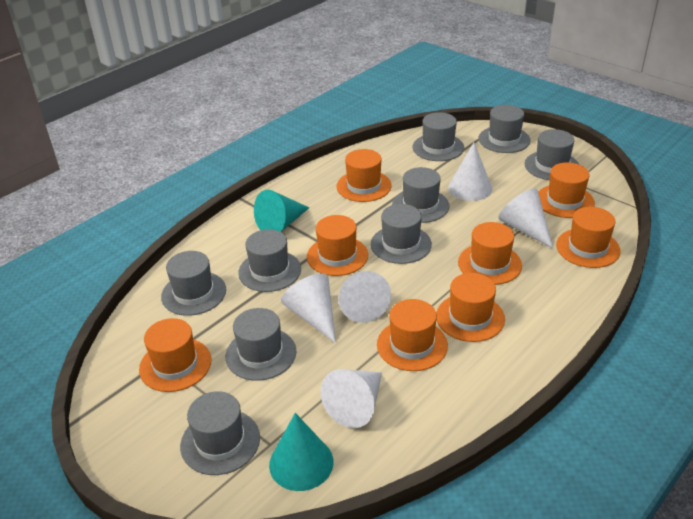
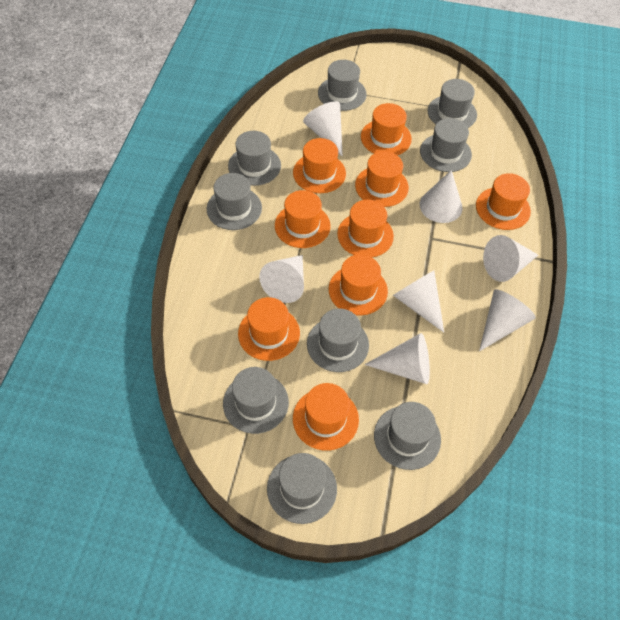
orange hat: 8 -> 9
turquoise cone: 2 -> 0
white cone: 5 -> 7

